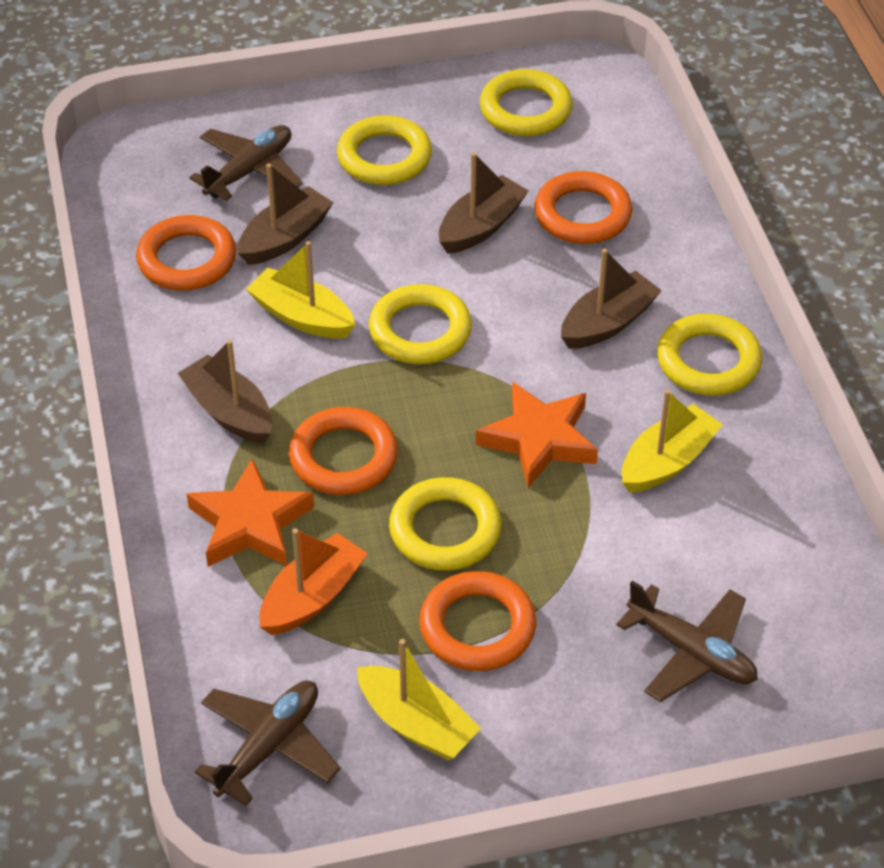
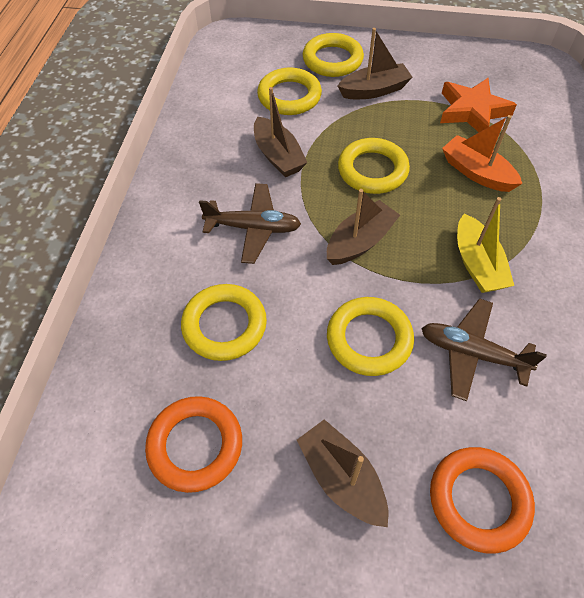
brown plane: 3 -> 2
orange ring: 4 -> 2
orange star: 2 -> 1
yellow boat: 3 -> 1

